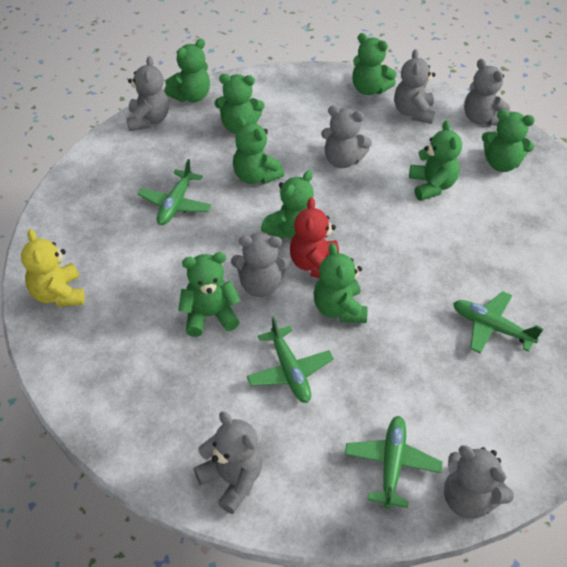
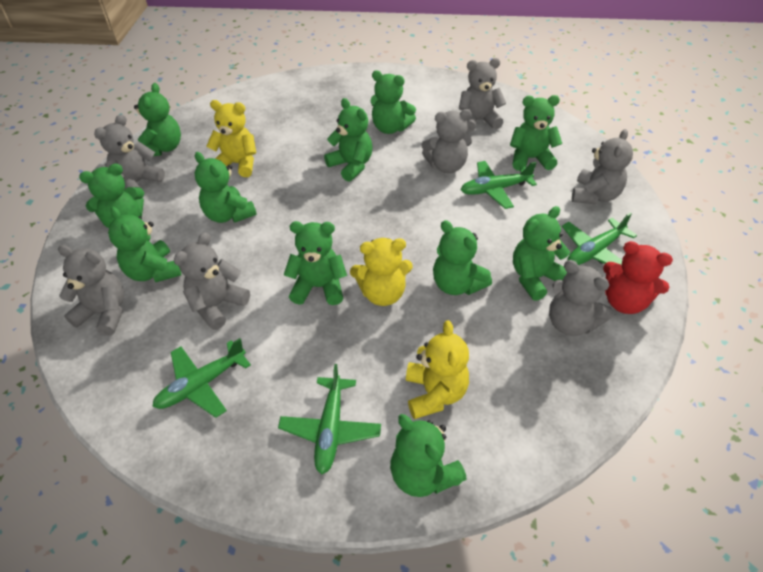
green teddy bear: 9 -> 11
yellow teddy bear: 1 -> 3

